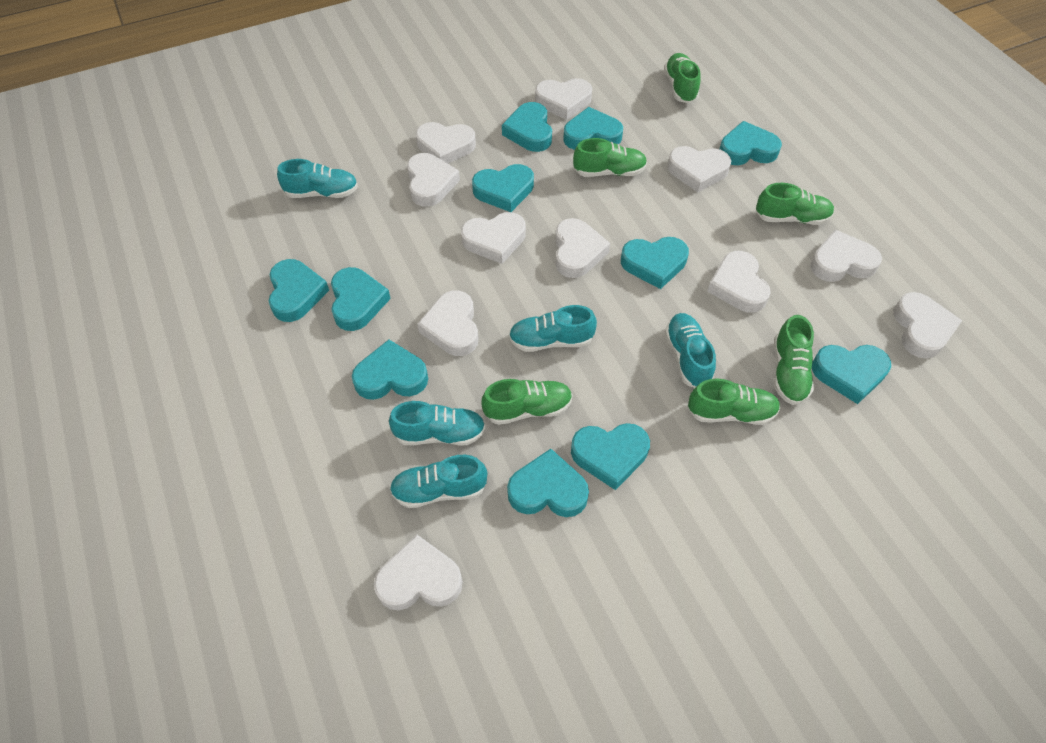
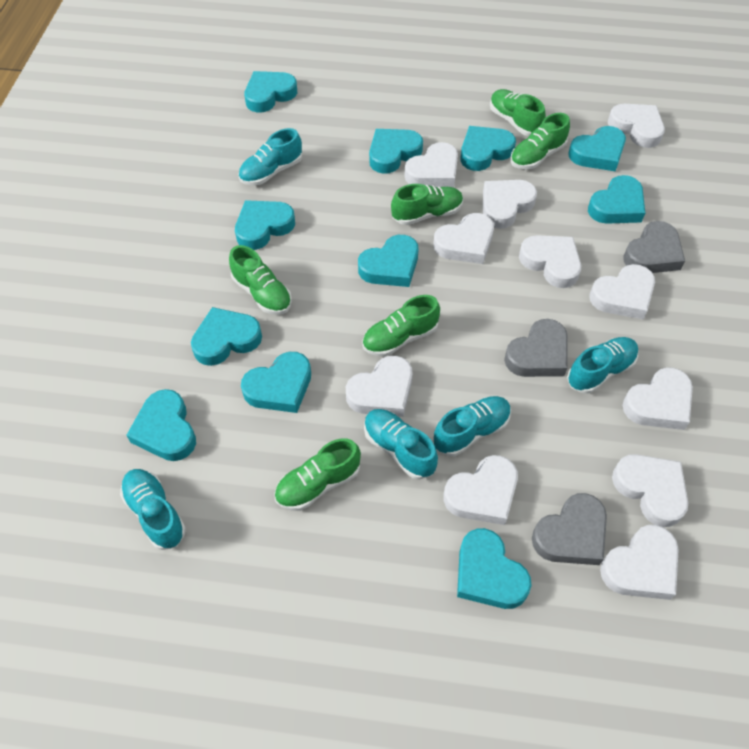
grey heart: 0 -> 3

